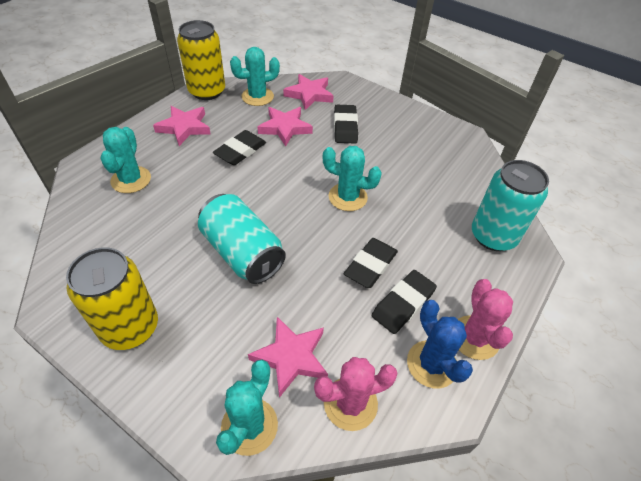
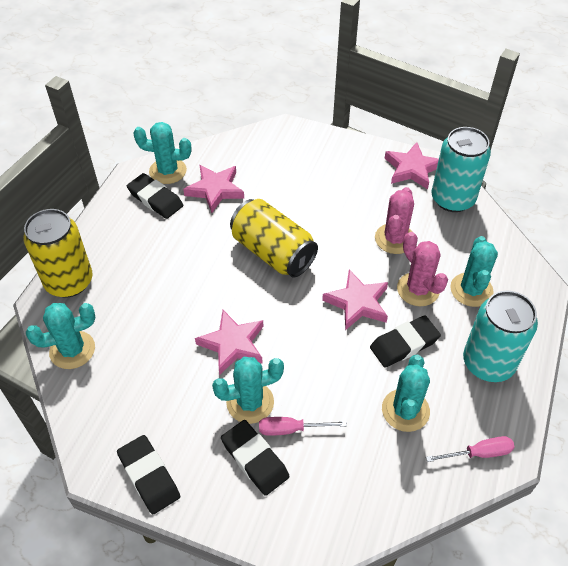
blue cactus: 1 -> 0
pink screwdriver: 0 -> 2
turquoise cactus: 4 -> 5

